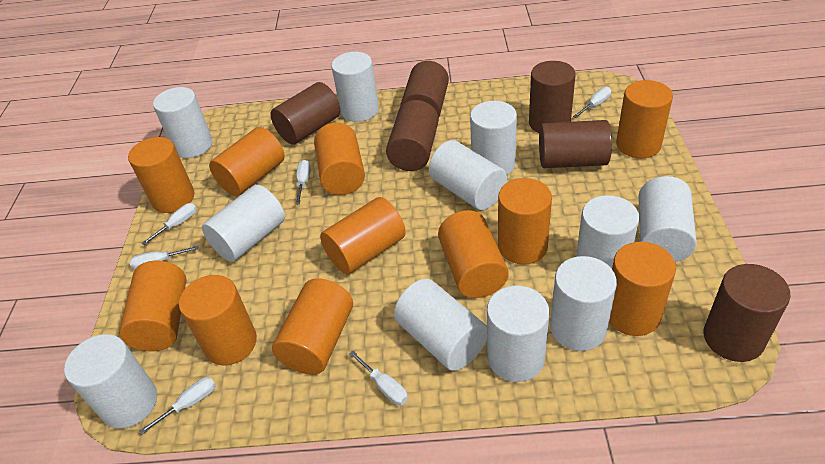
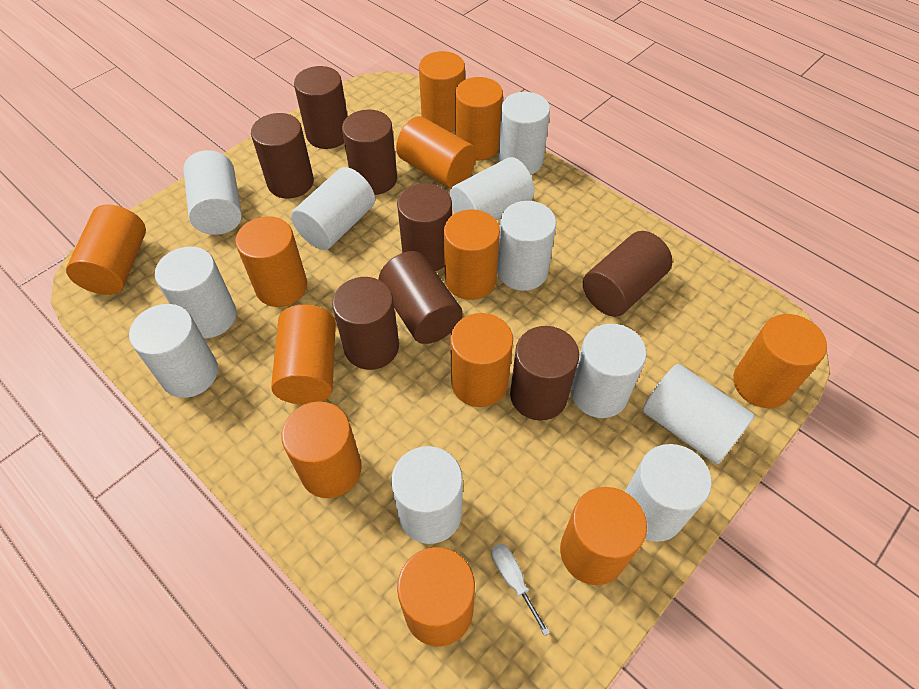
brown cylinder: 6 -> 8
orange cylinder: 11 -> 12
white screwdriver: 6 -> 1

